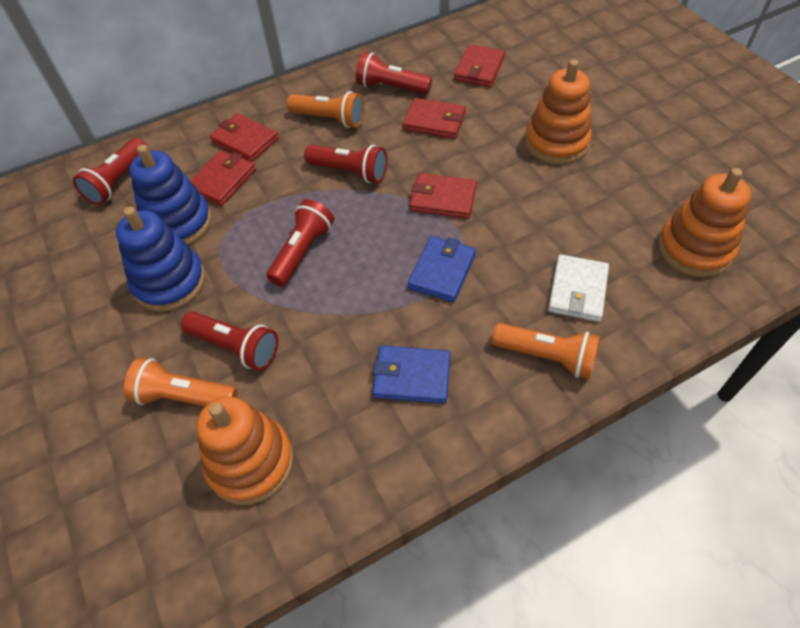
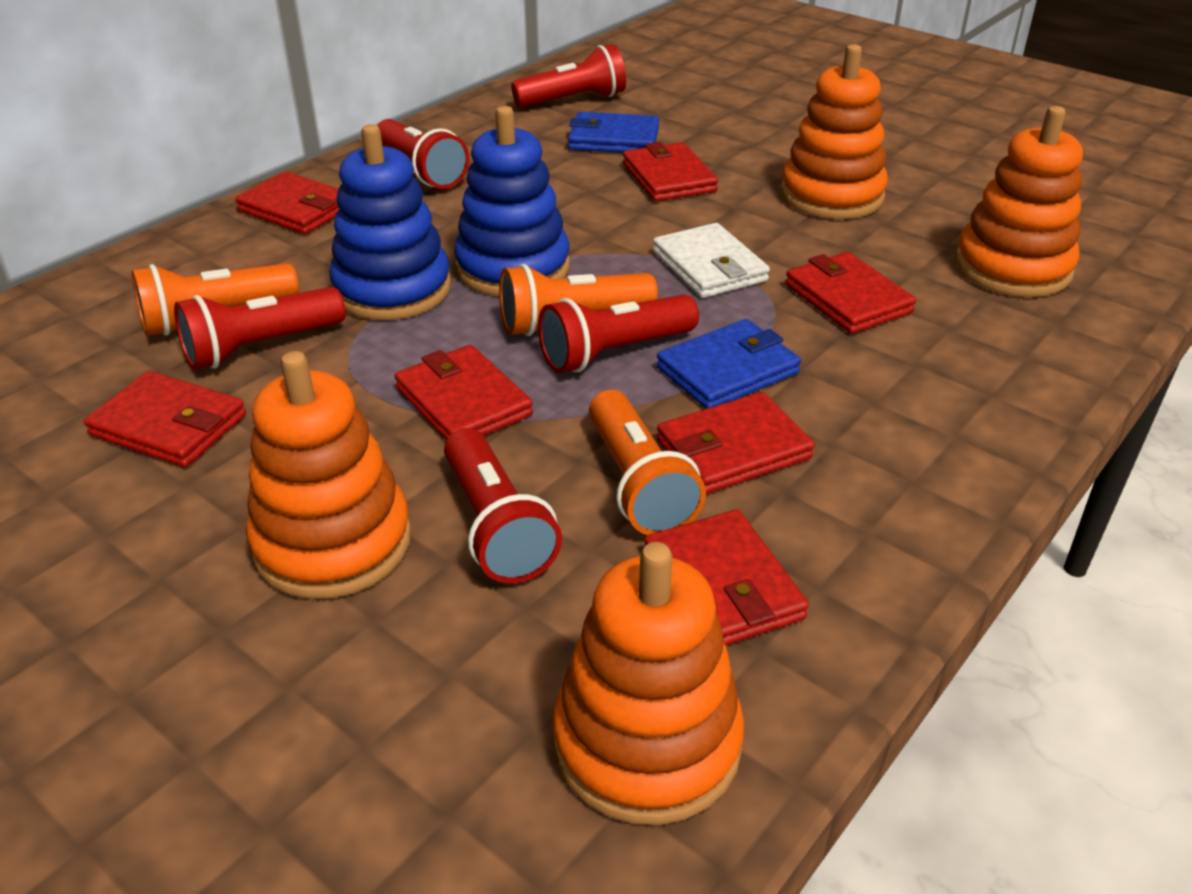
orange stacking toy: 3 -> 4
red wallet: 5 -> 7

